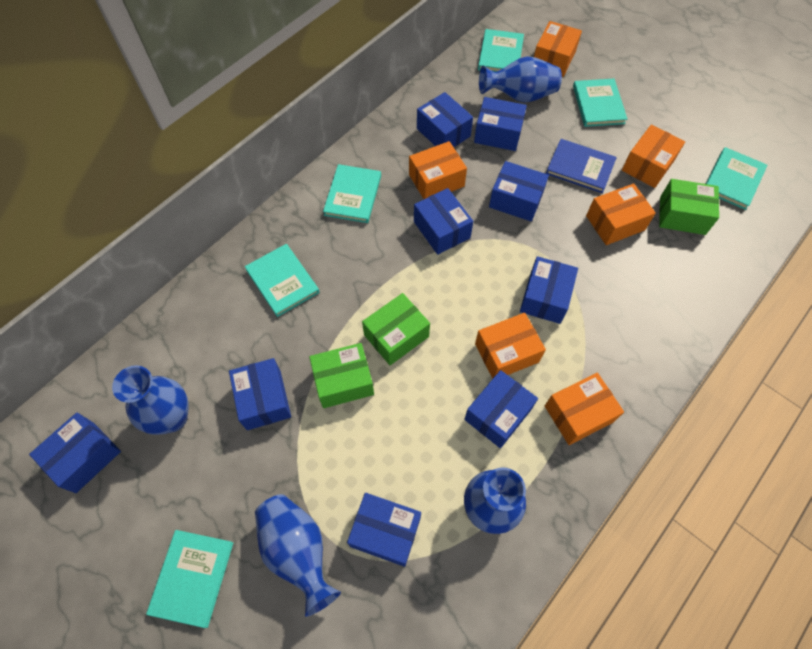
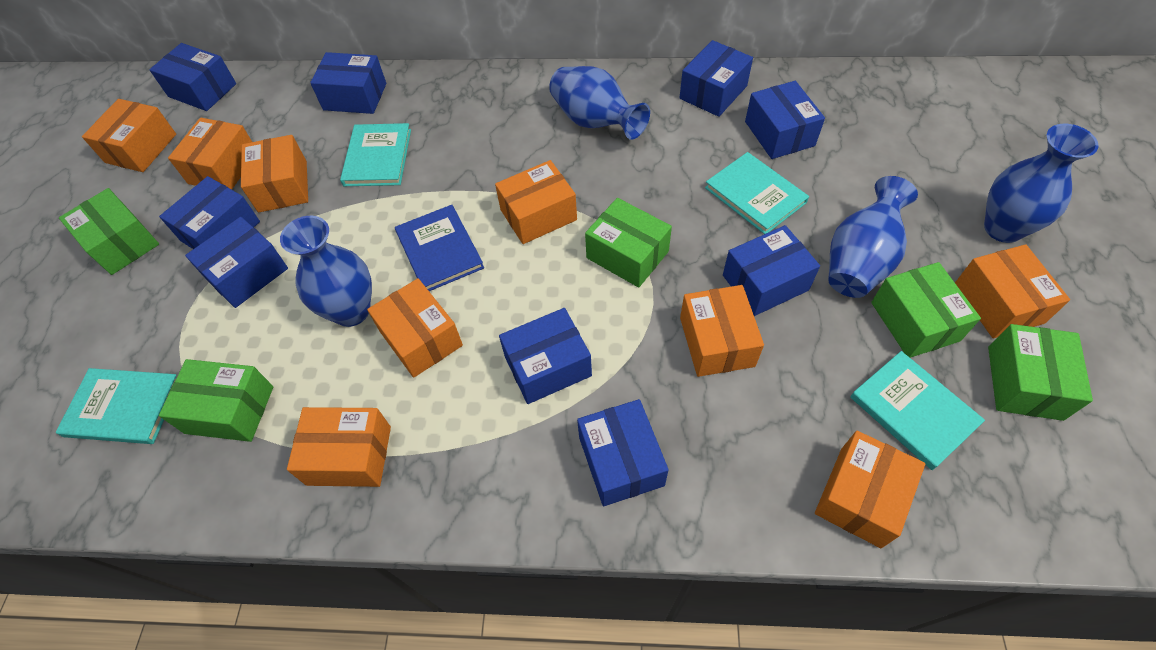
green box: 3 -> 5
orange box: 6 -> 9
turquoise book: 6 -> 4

